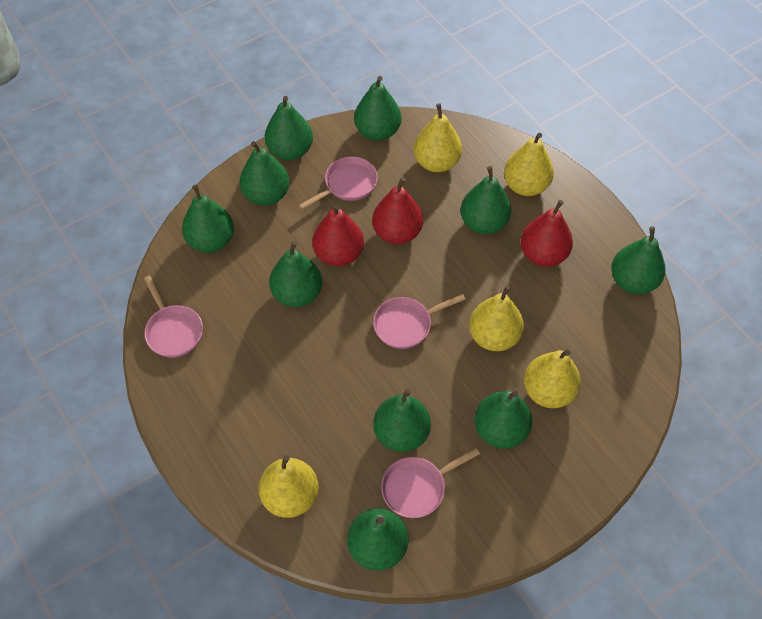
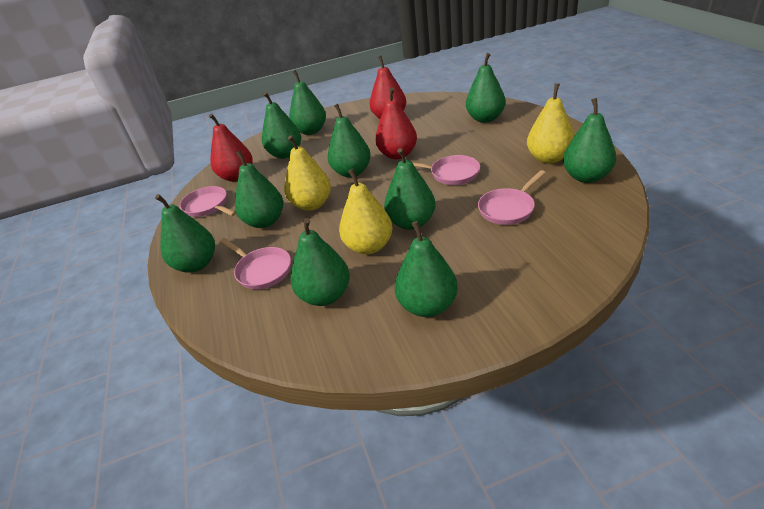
yellow pear: 5 -> 3

